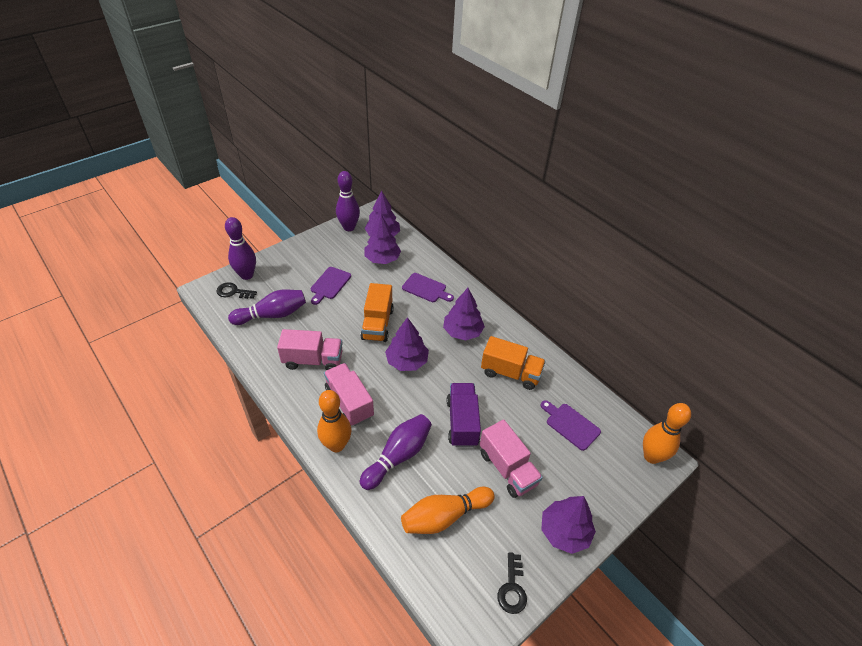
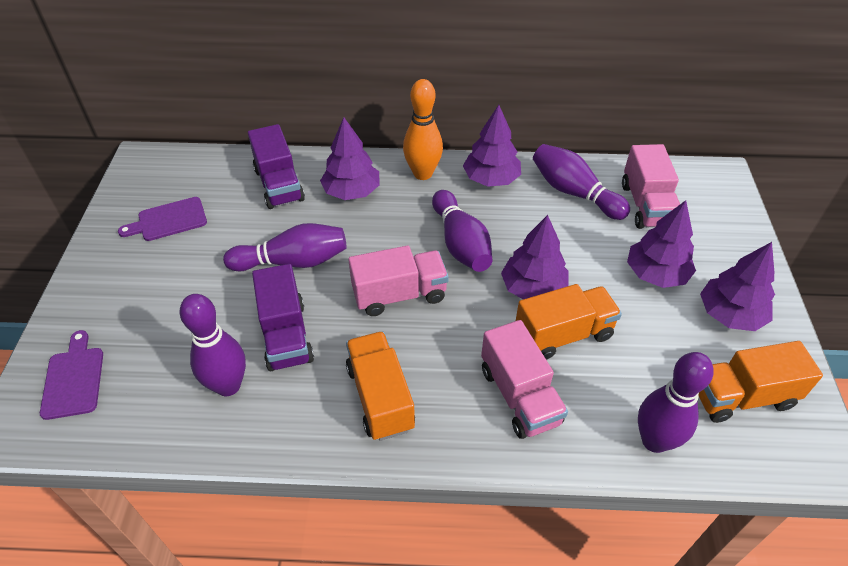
black key: 2 -> 0
orange bowling pin: 3 -> 1
orange truck: 2 -> 3
purple bowling pin: 4 -> 5
purple cutting board: 3 -> 2
purple truck: 1 -> 2

